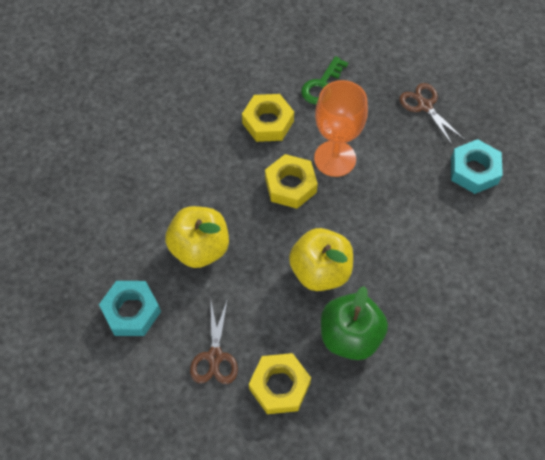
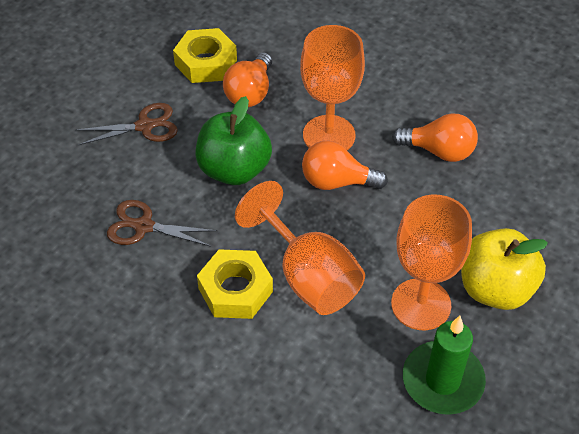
green candle: 0 -> 1
green key: 1 -> 0
orange goblet: 1 -> 3
orange light bulb: 0 -> 3
turquoise nut: 2 -> 0
yellow apple: 2 -> 1
yellow nut: 3 -> 2

